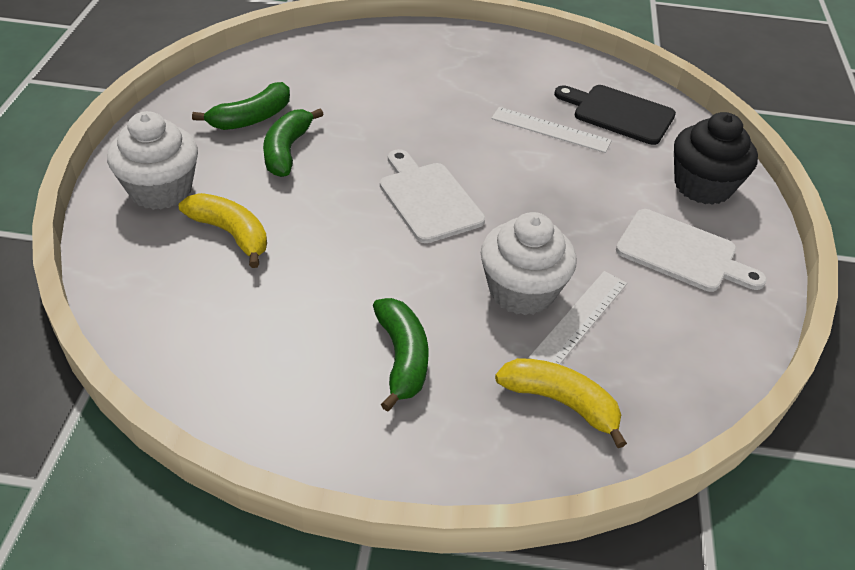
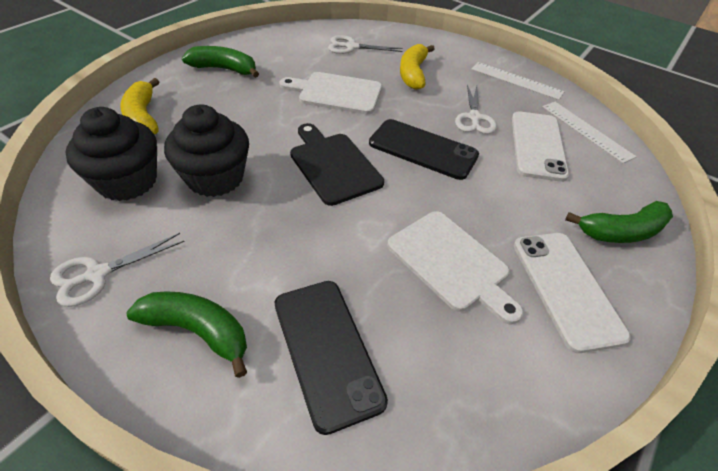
black cupcake: 1 -> 2
black phone: 0 -> 2
white cupcake: 2 -> 0
white phone: 0 -> 2
white scissors: 0 -> 3

